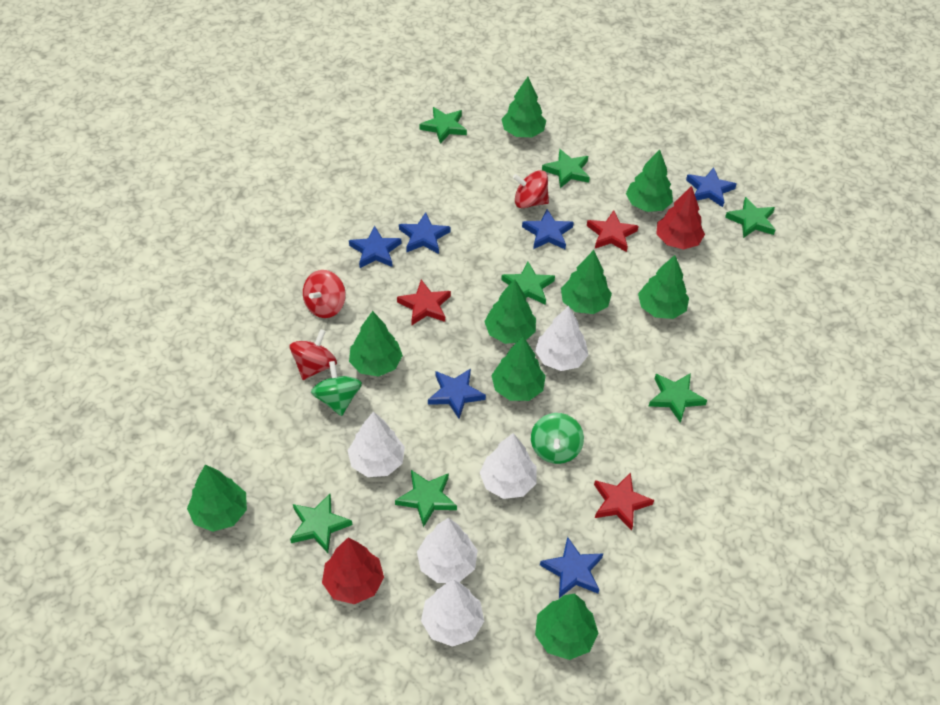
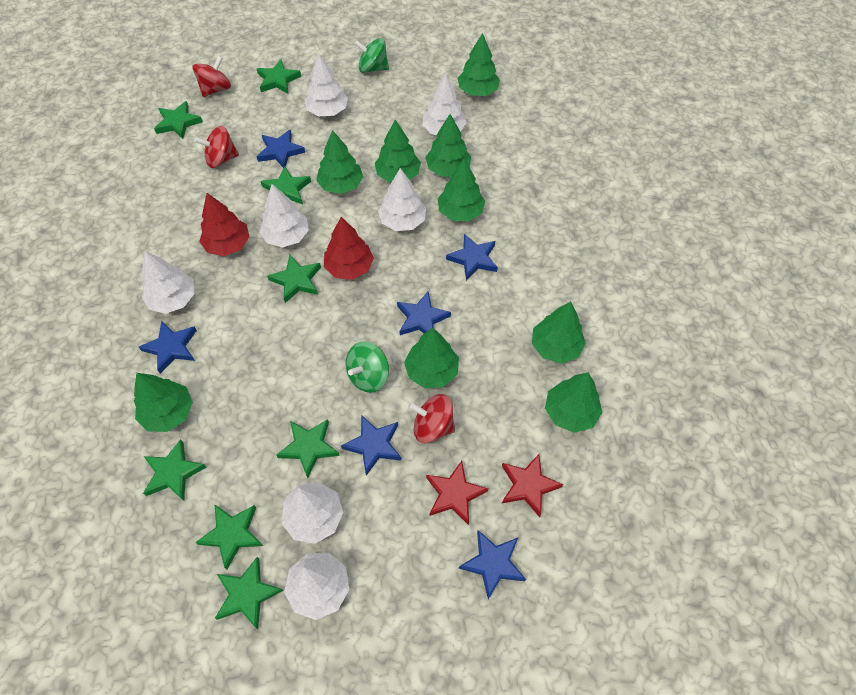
green star: 7 -> 8
red star: 3 -> 2
white tree: 5 -> 7

